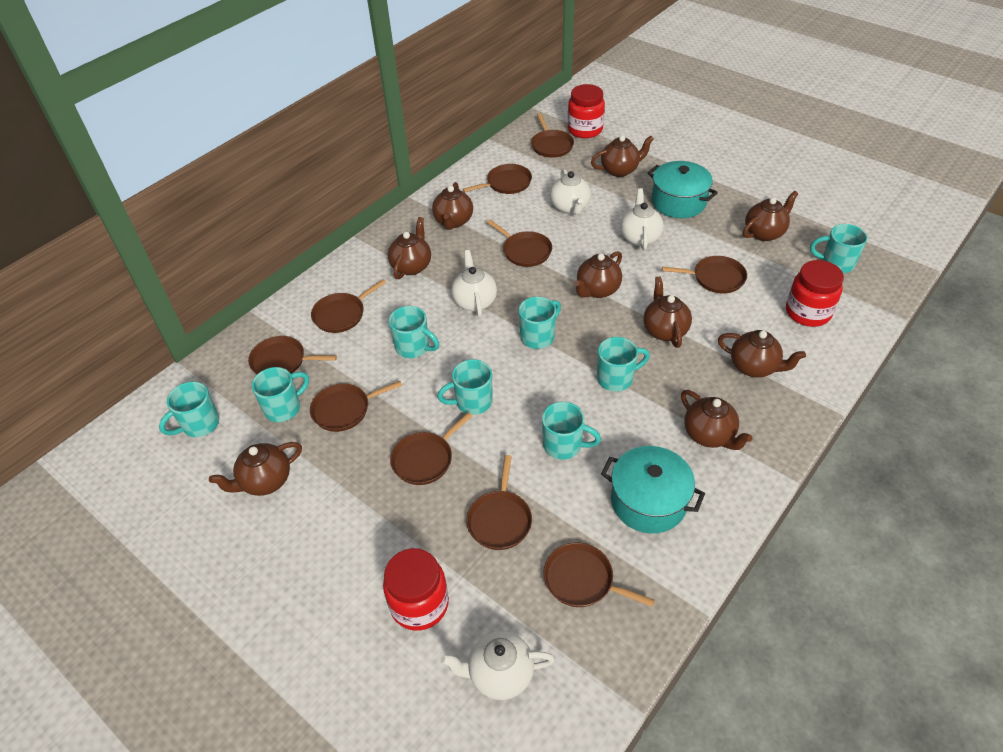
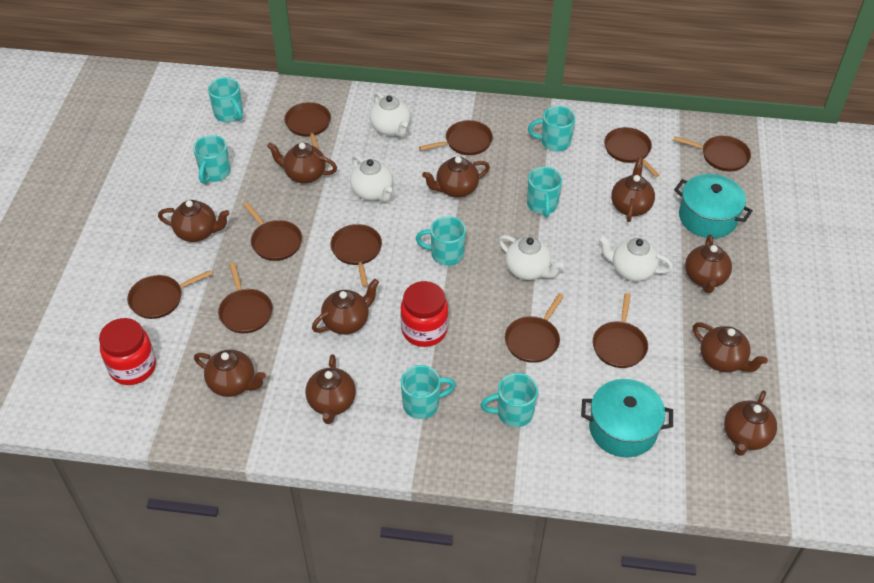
brown teapot: 9 -> 10
red jar: 3 -> 2
turquoise mug: 8 -> 7

